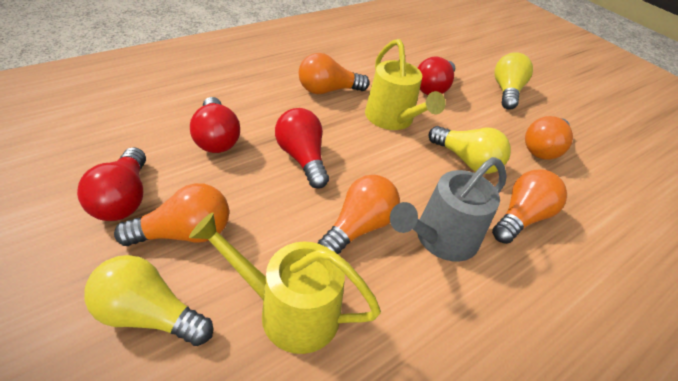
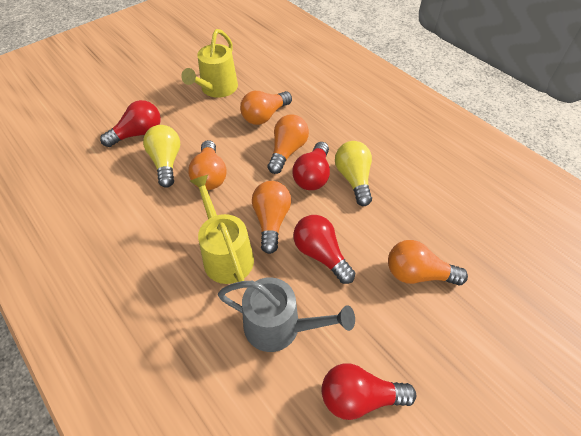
yellow light bulb: 3 -> 2

